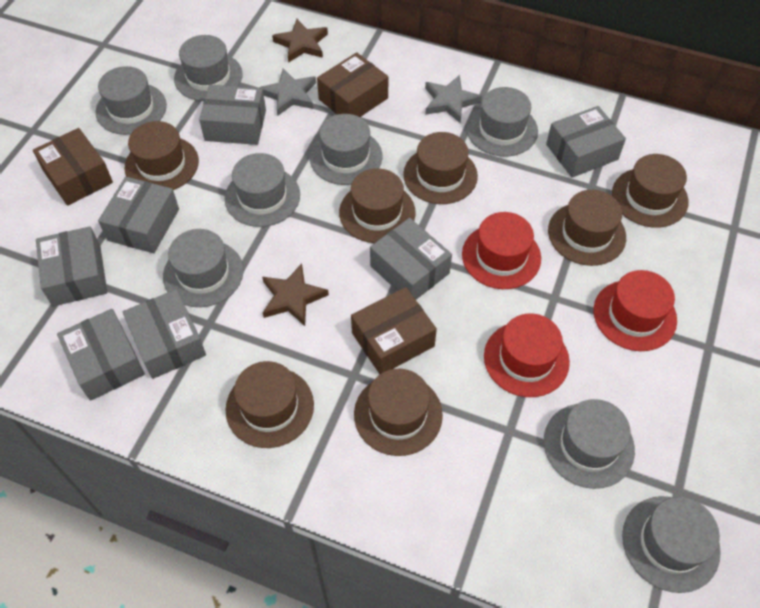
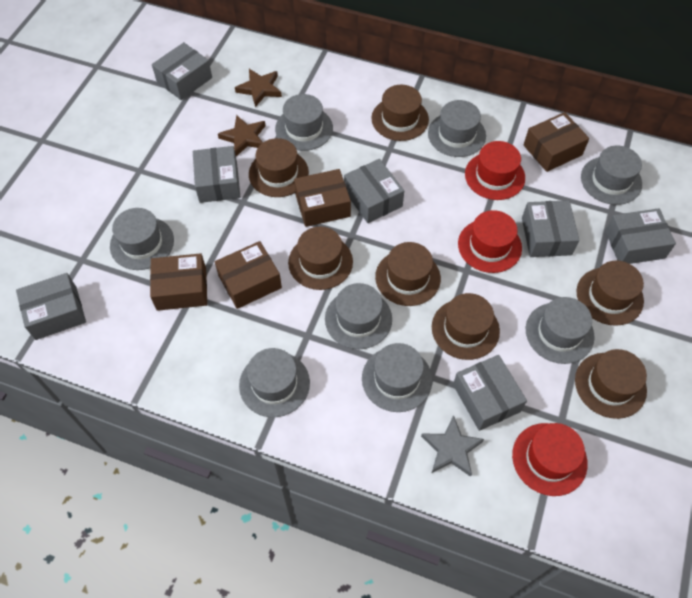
brown box: 3 -> 4
grey star: 2 -> 1

